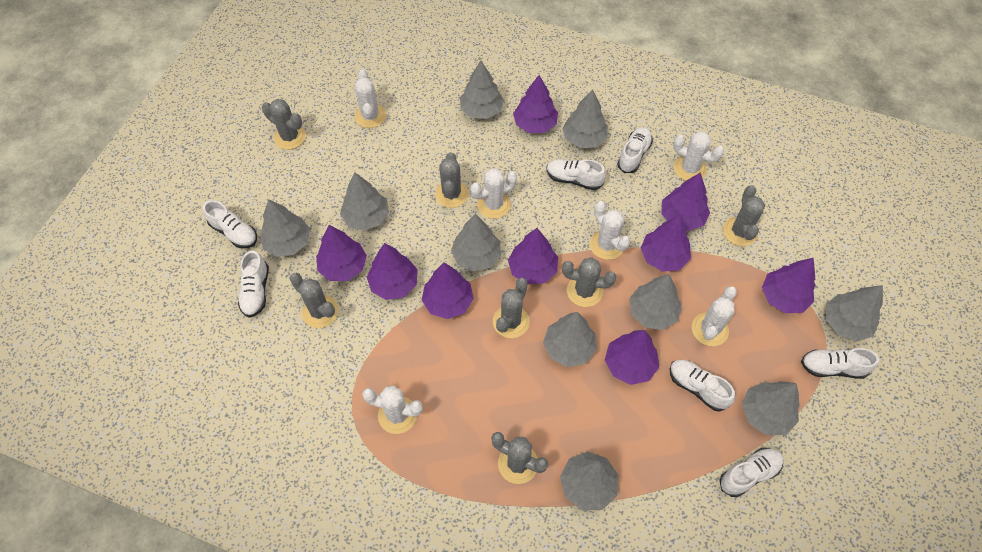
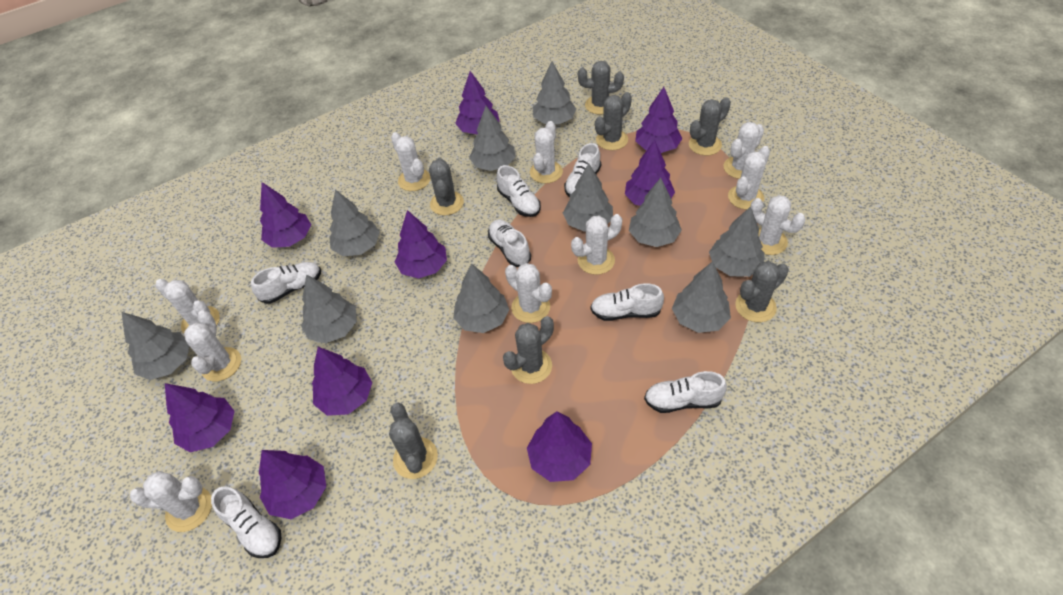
white cactus: 6 -> 10

